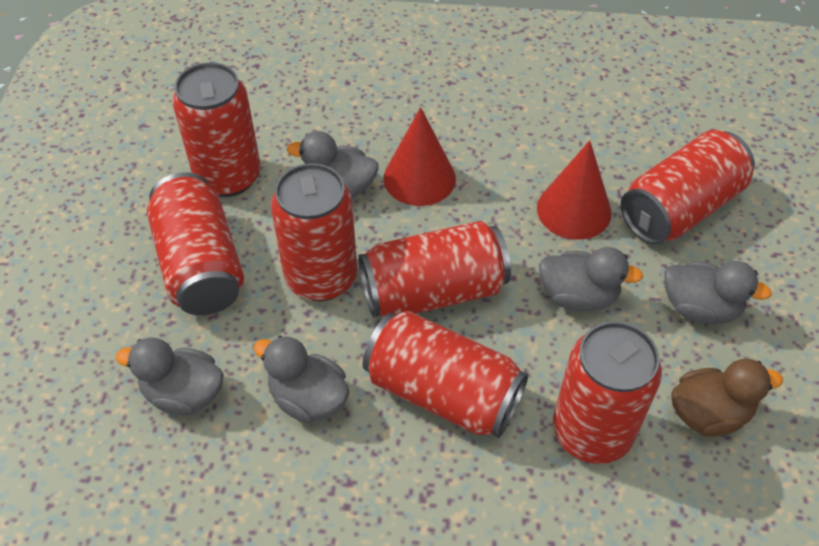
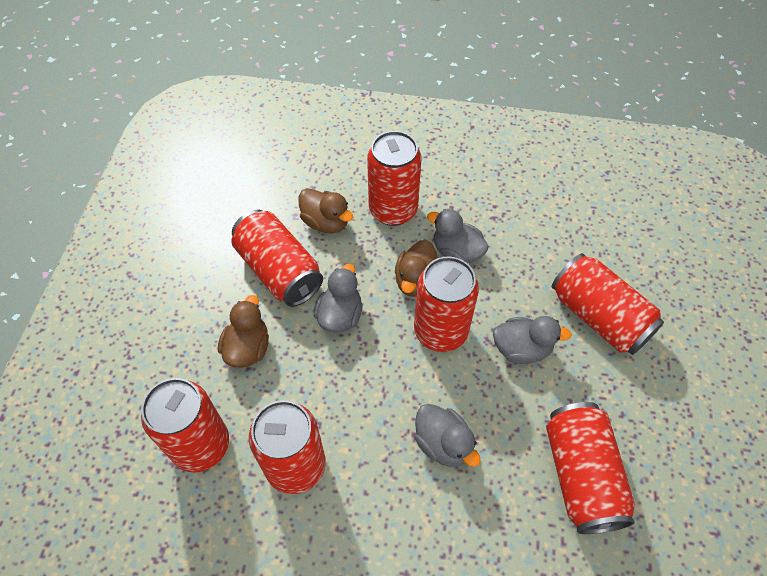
brown duck: 1 -> 3
grey duck: 5 -> 4
red cone: 2 -> 0

